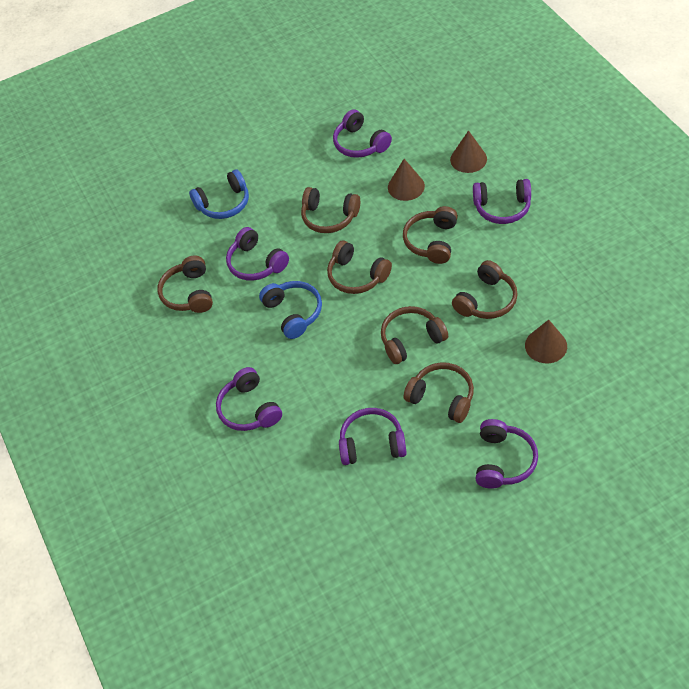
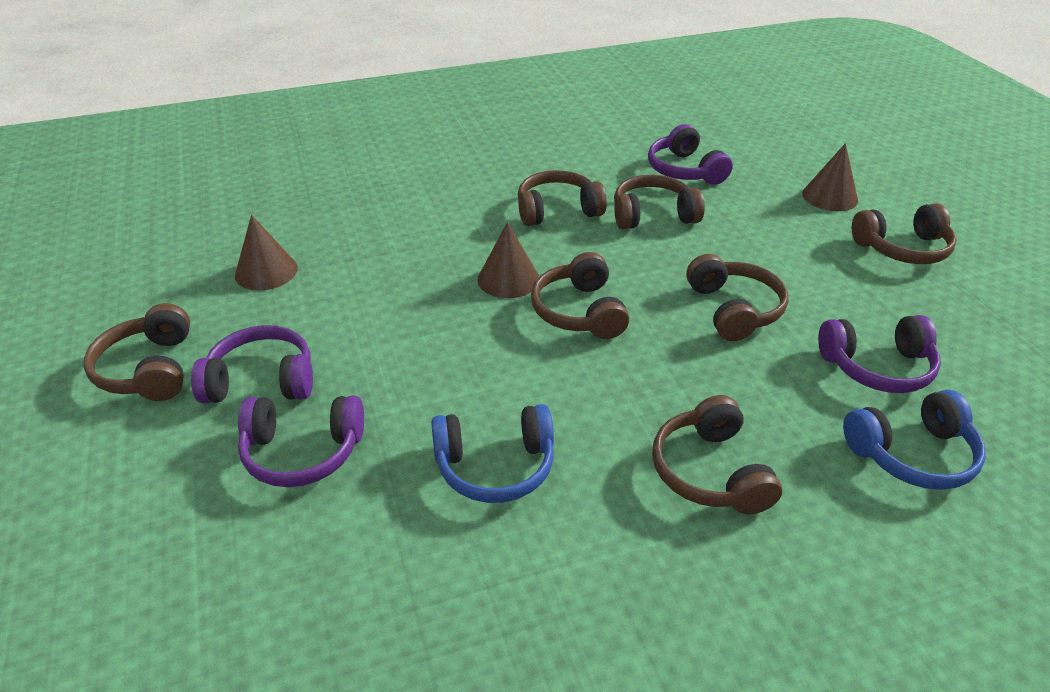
purple headphones: 6 -> 4

